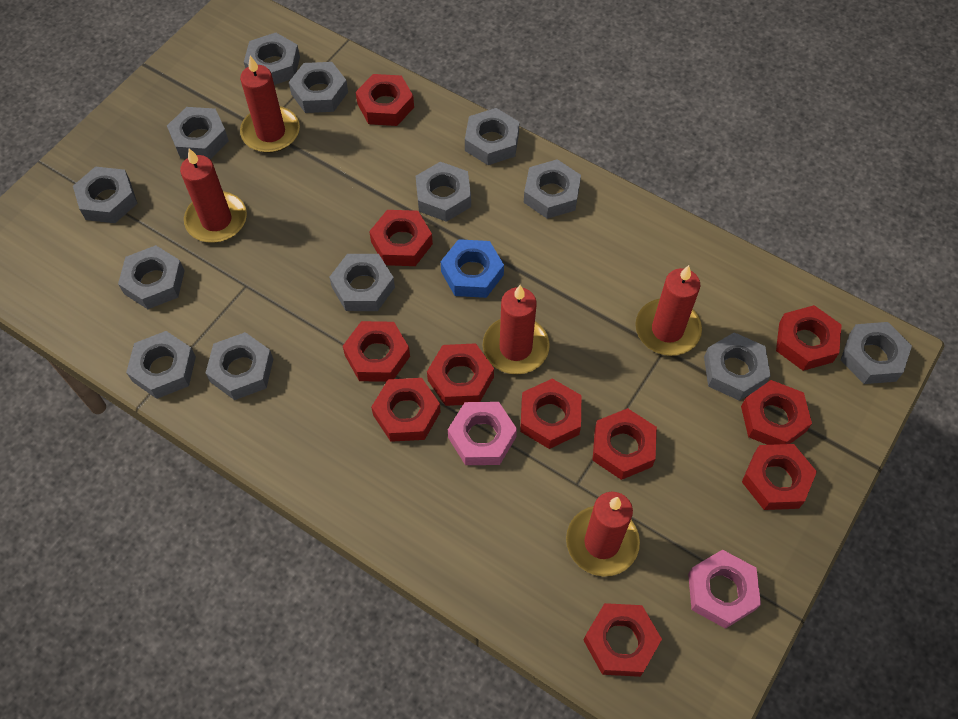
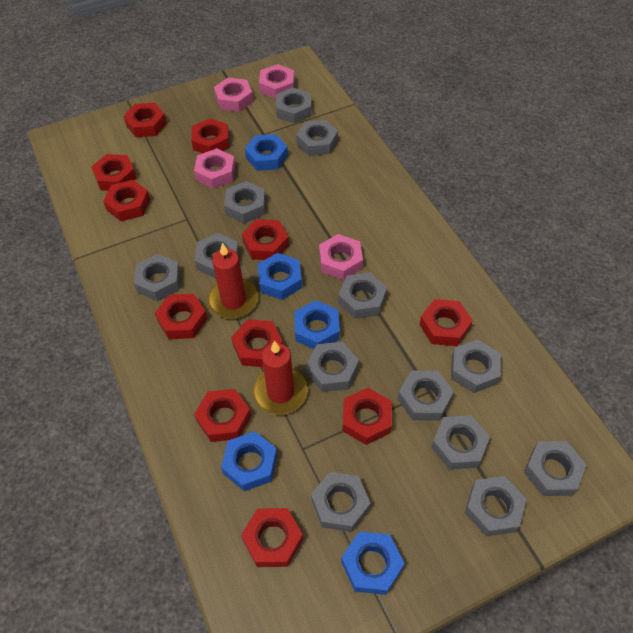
blue nut: 1 -> 5
pink nut: 2 -> 4
red candle: 5 -> 2

